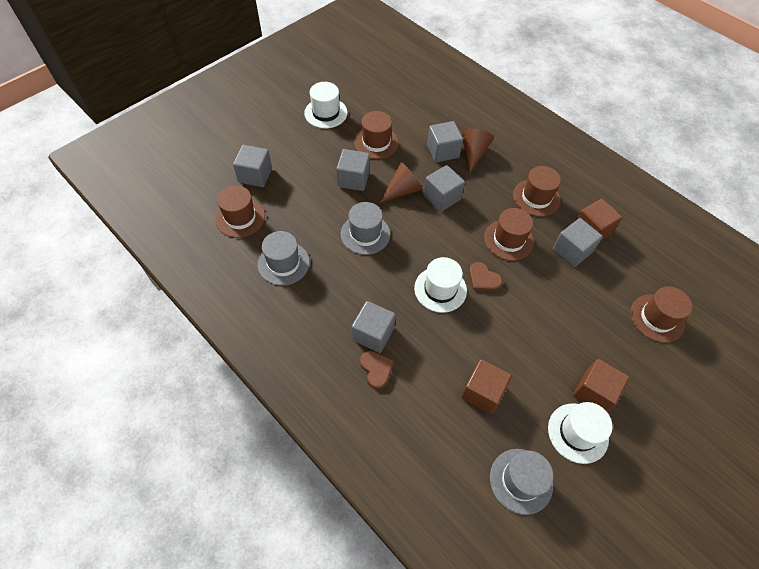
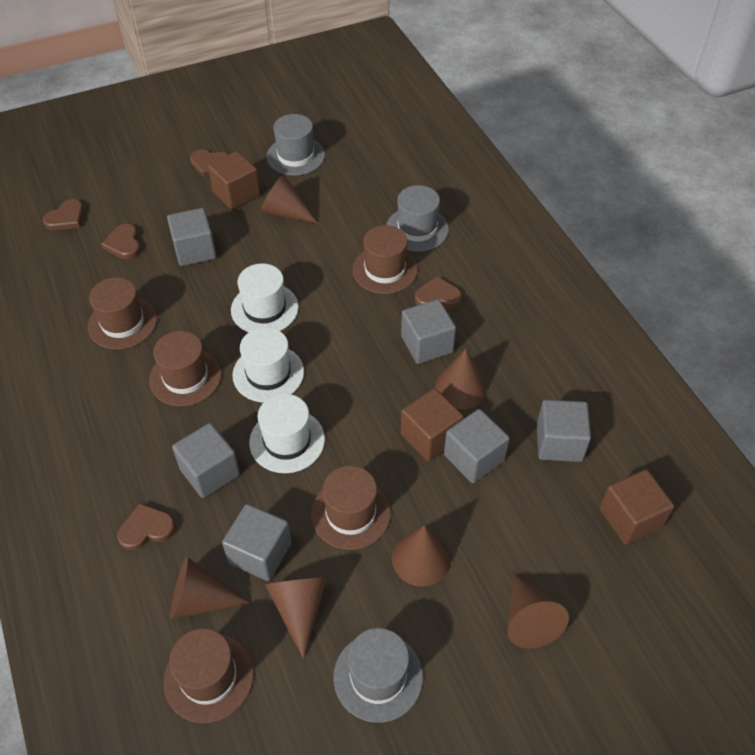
brown cone: 2 -> 6
brown heart: 2 -> 5

